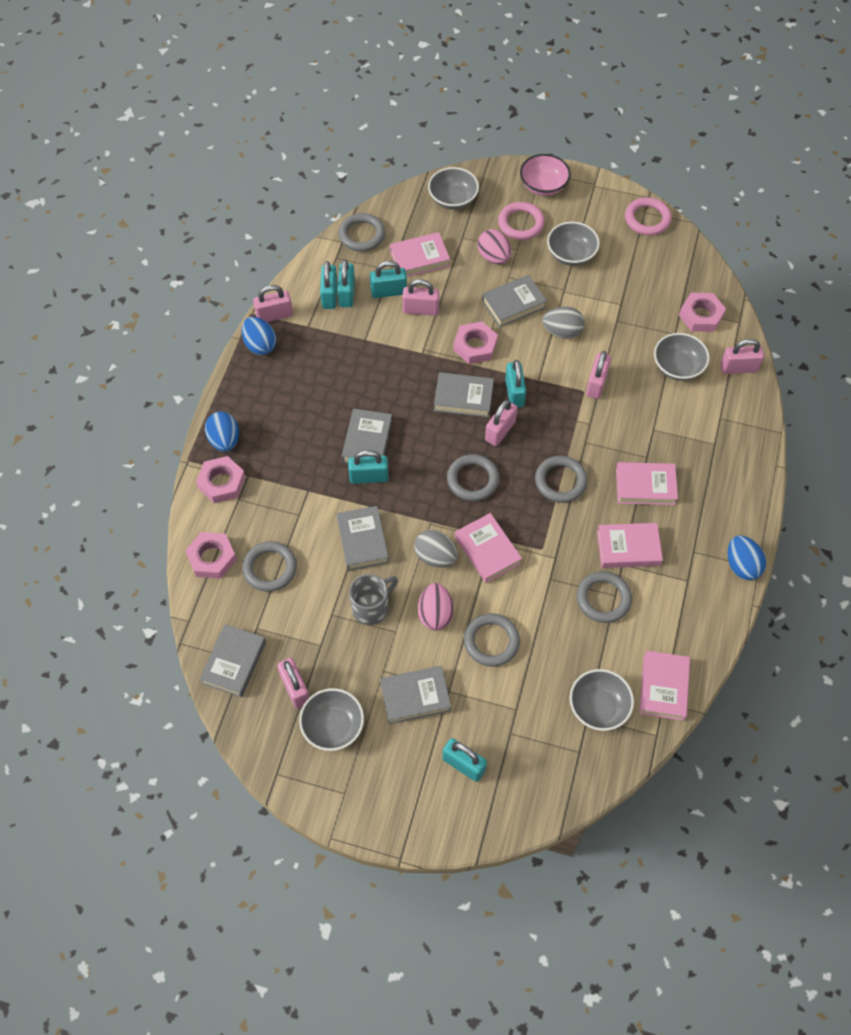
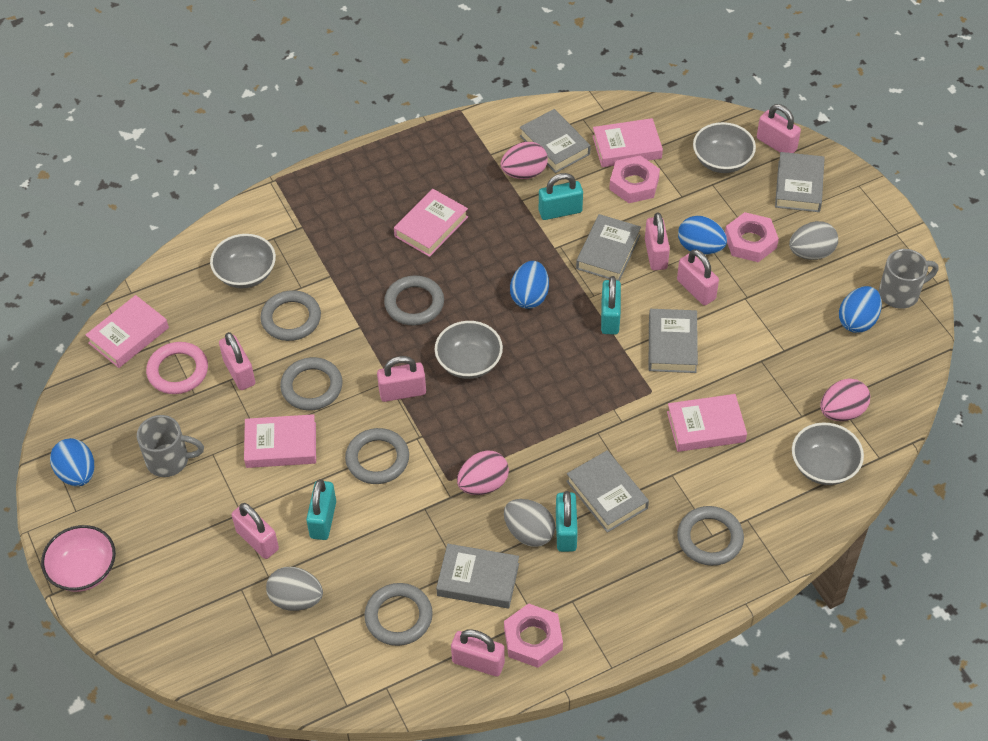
blue egg: 3 -> 4
grey bowl: 5 -> 4
grey egg: 2 -> 3
grey mug: 1 -> 2
pink egg: 2 -> 3
pink nut: 4 -> 3
pink padlock: 6 -> 7
pink ring: 2 -> 1
turquoise padlock: 6 -> 4

